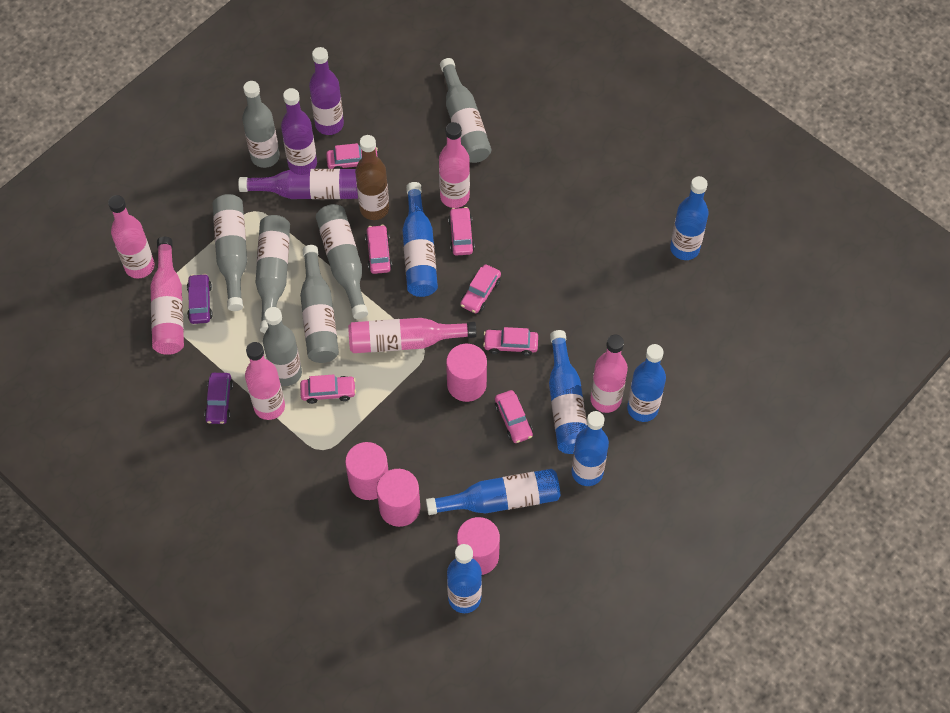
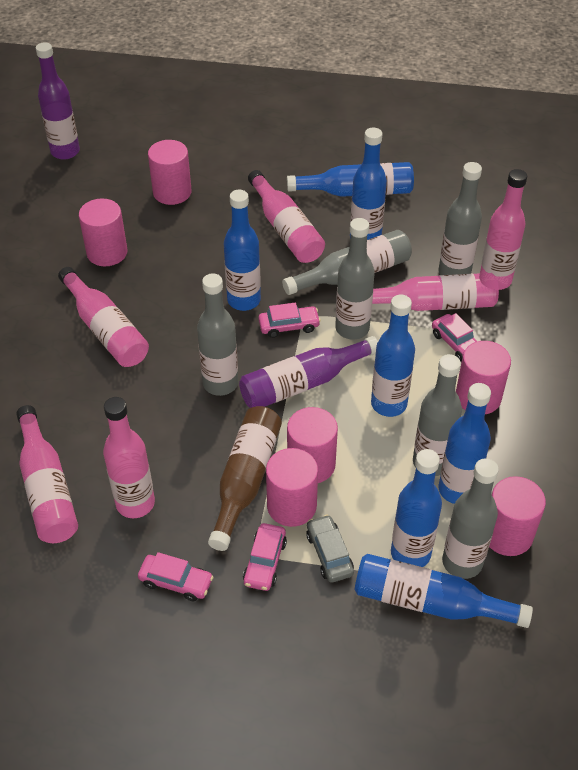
grey bottle: 7 -> 6
grey car: 0 -> 1
pink car: 7 -> 4
pink cylinder: 4 -> 6
purple bottle: 3 -> 2
purple car: 2 -> 0

